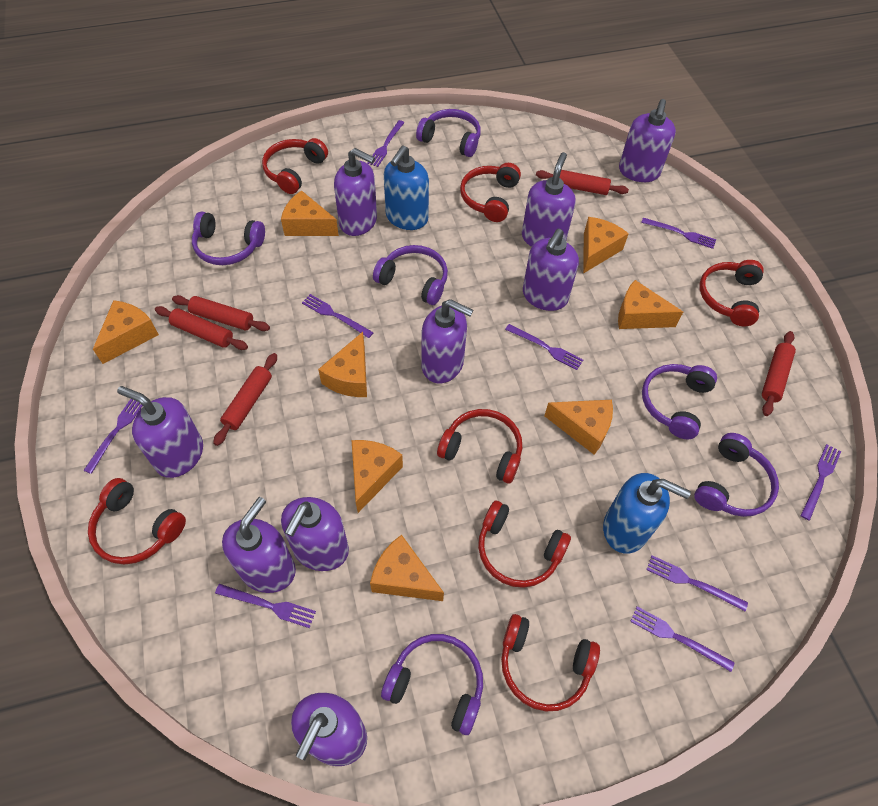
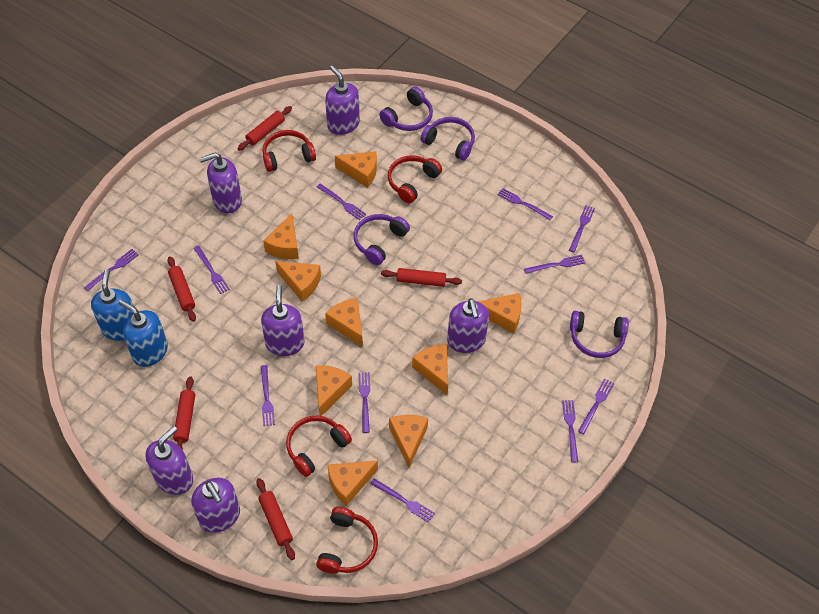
orange cheese: 8 -> 9
purple fork: 9 -> 11
purple headphones: 6 -> 4
purple soap dispenser: 9 -> 6
red headphones: 7 -> 4

